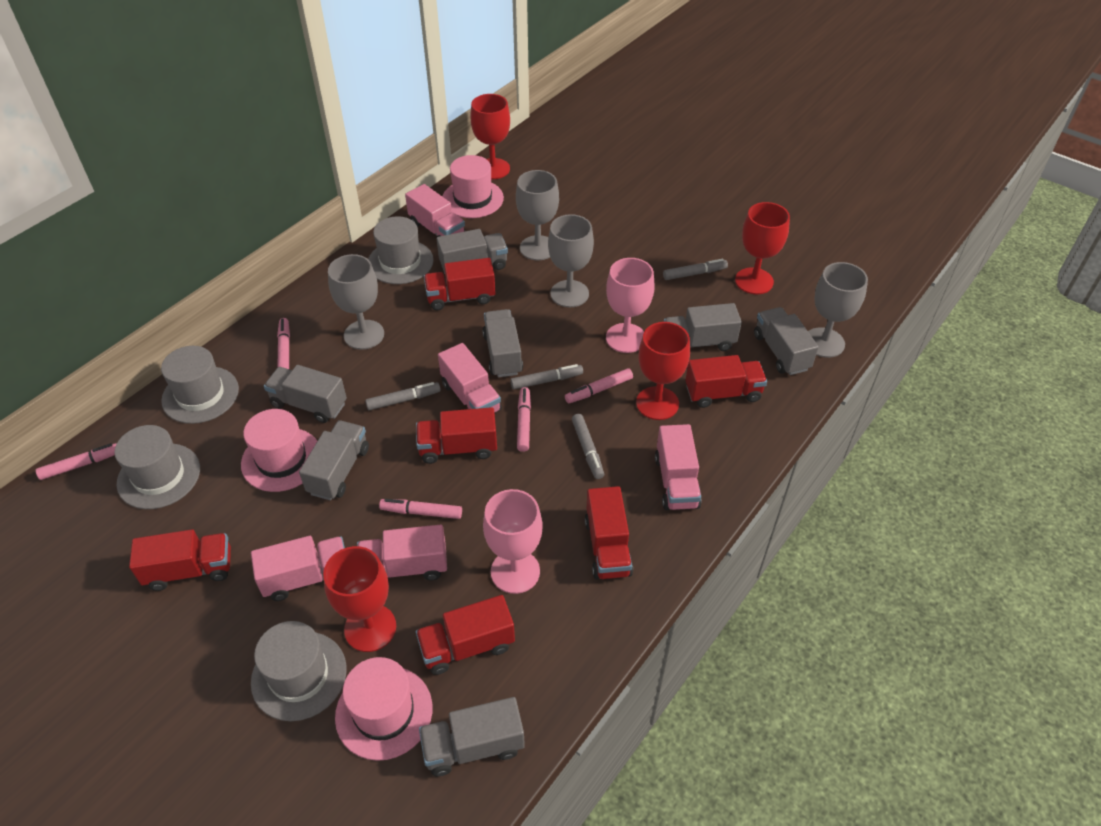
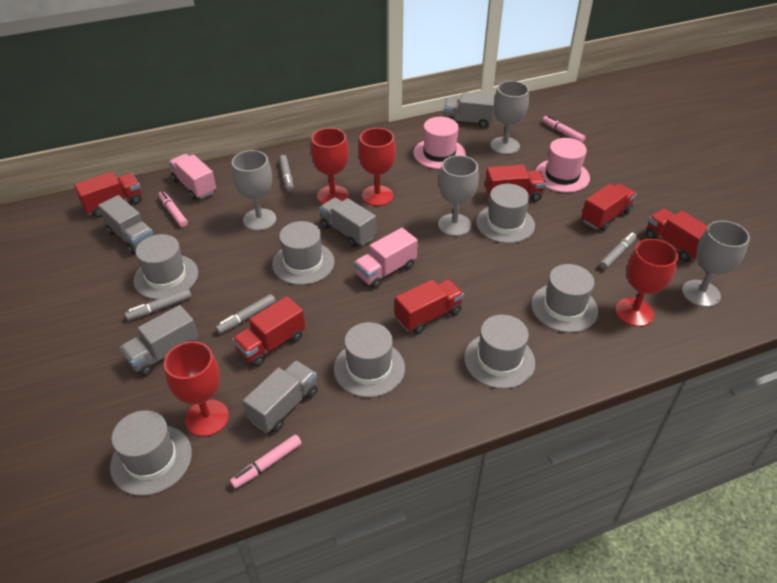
grey hat: 4 -> 7
grey truck: 7 -> 5
pink goblet: 2 -> 0
pink hat: 3 -> 2
pink marker: 5 -> 3
pink truck: 5 -> 2

